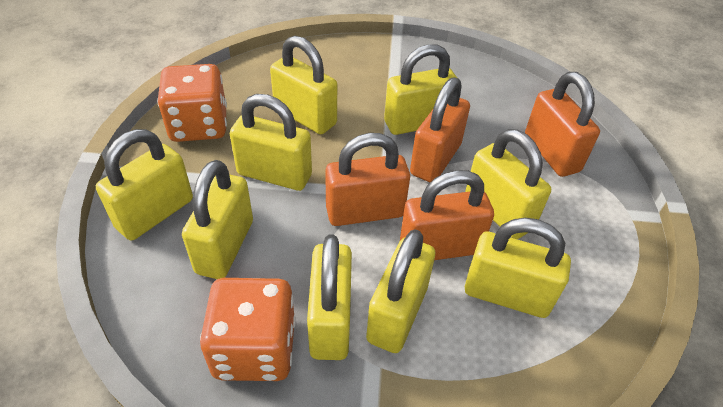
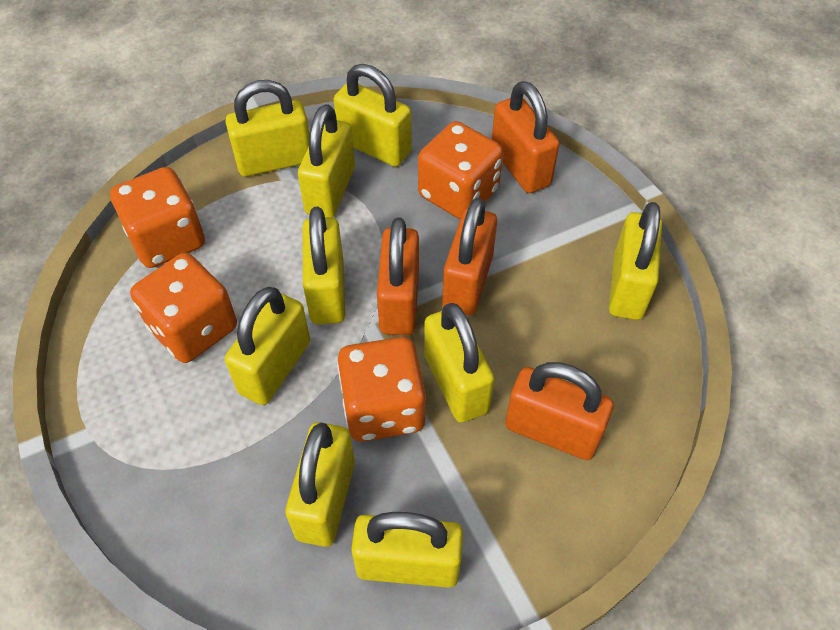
orange dice: 2 -> 4

